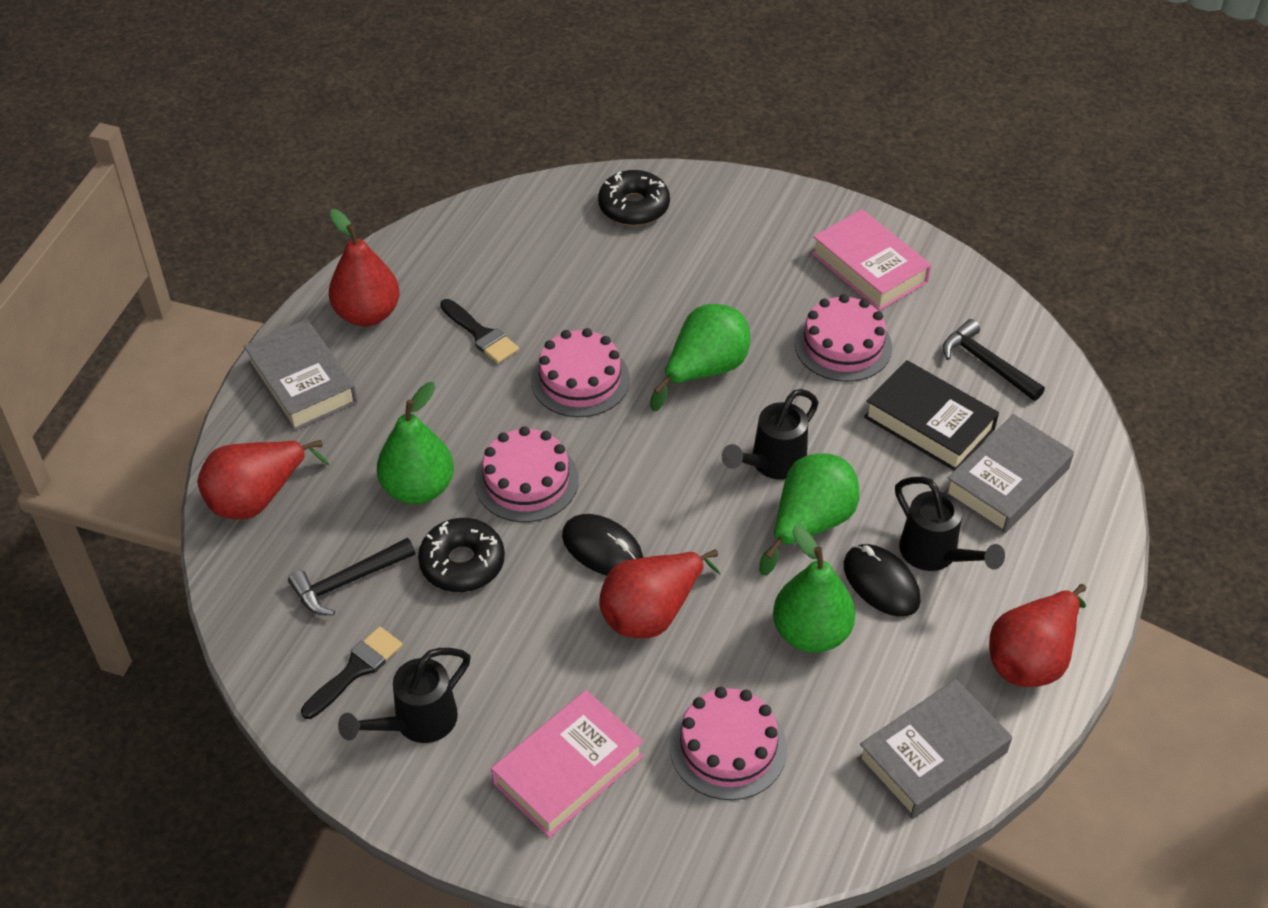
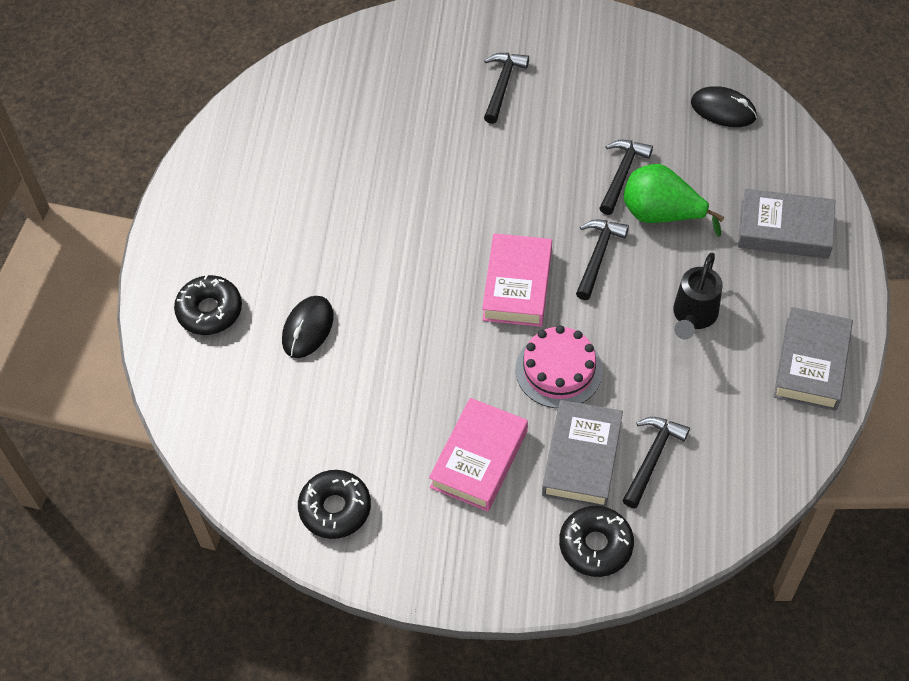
black book: 1 -> 0
black brush: 2 -> 0
black donut: 2 -> 3
black hammer: 2 -> 4
black watering can: 3 -> 1
green pear: 4 -> 1
pink cake: 4 -> 1
red pear: 4 -> 0

